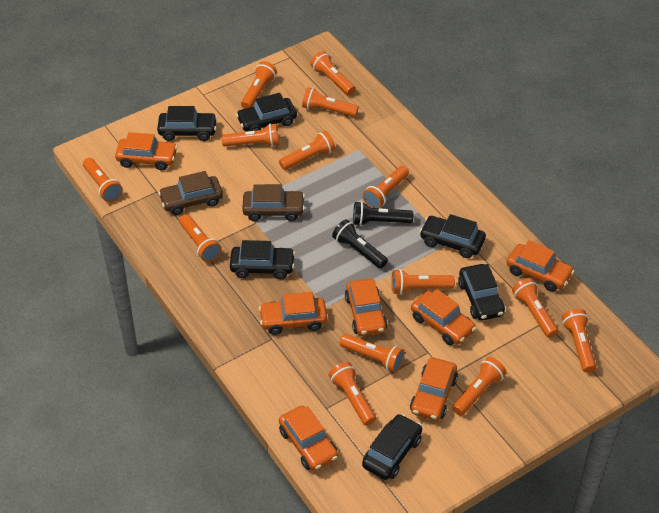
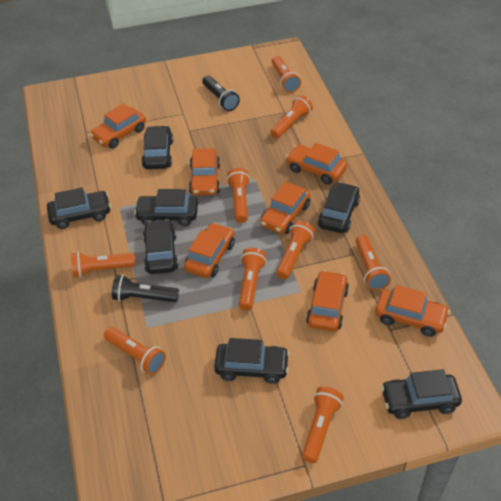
black car: 6 -> 7
brown car: 2 -> 0
orange flashlight: 14 -> 9

